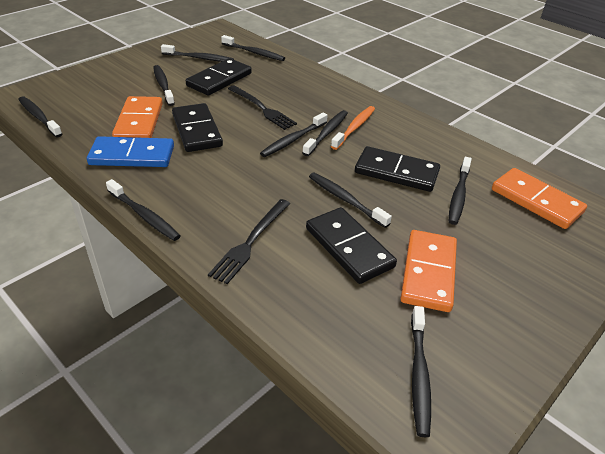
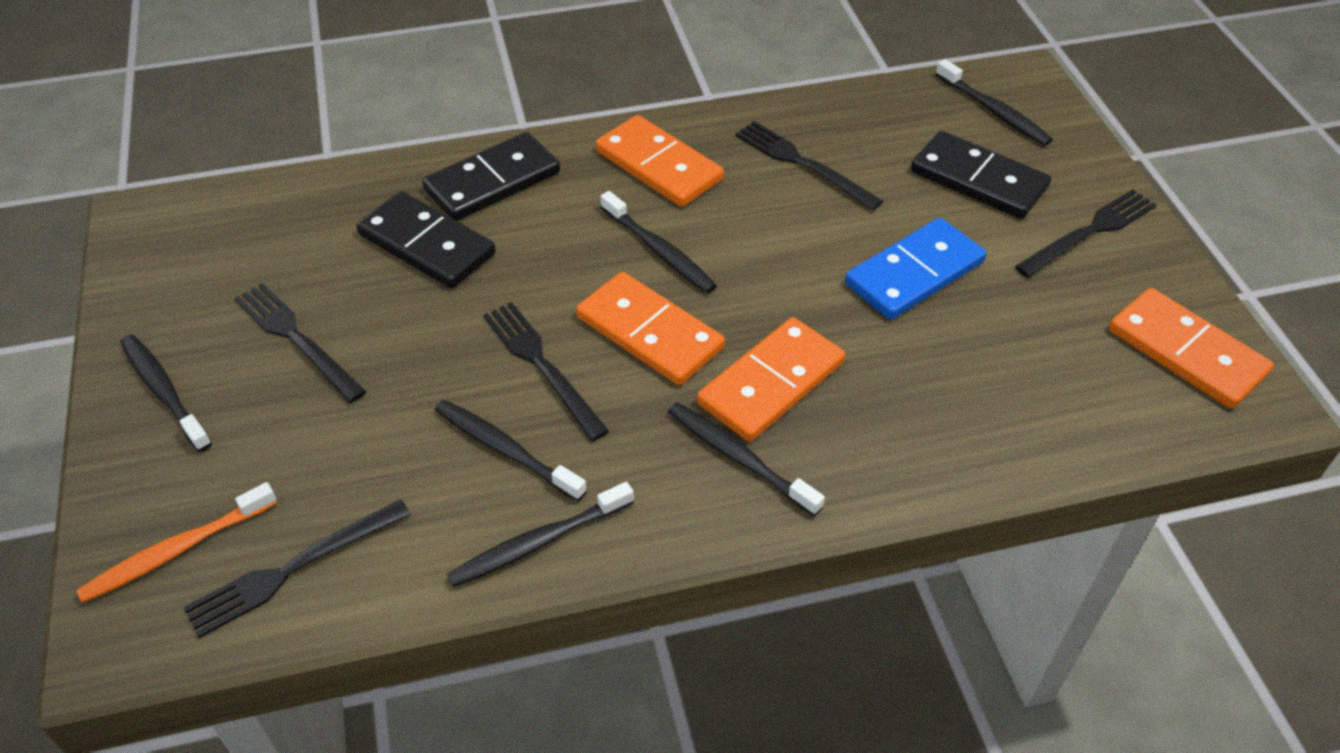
black domino: 4 -> 3
black fork: 2 -> 5
black toothbrush: 10 -> 6
orange domino: 3 -> 4

